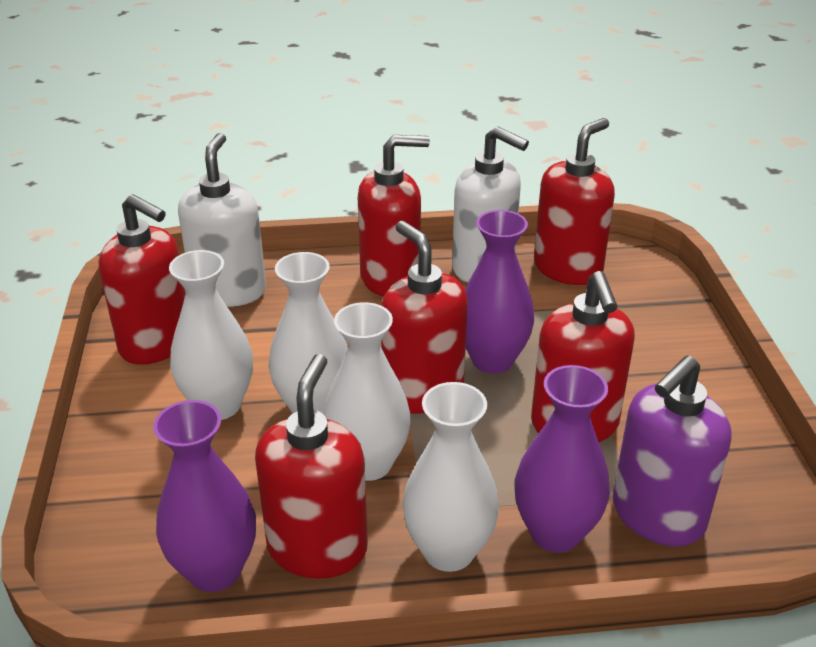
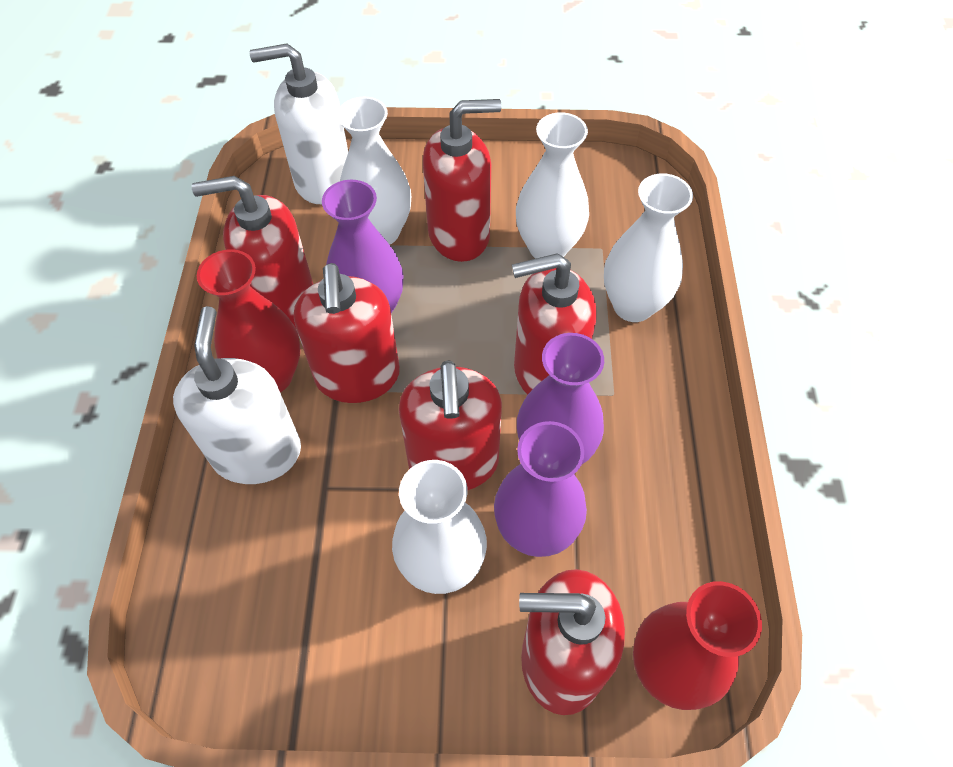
purple soap dispenser: 1 -> 0
red vase: 0 -> 2

